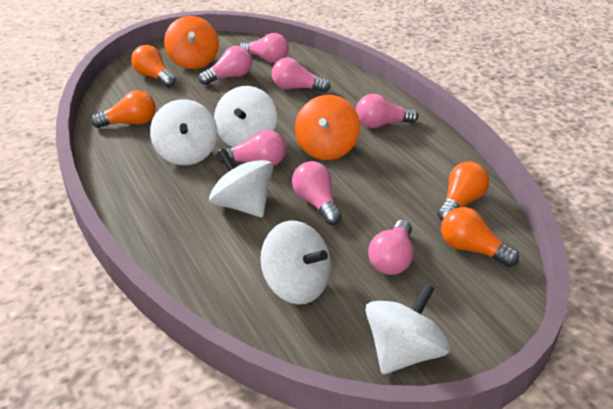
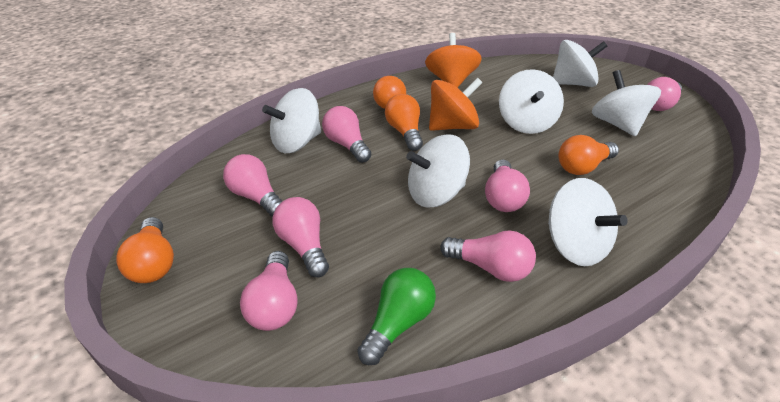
green light bulb: 0 -> 1
white spinning top: 5 -> 6

